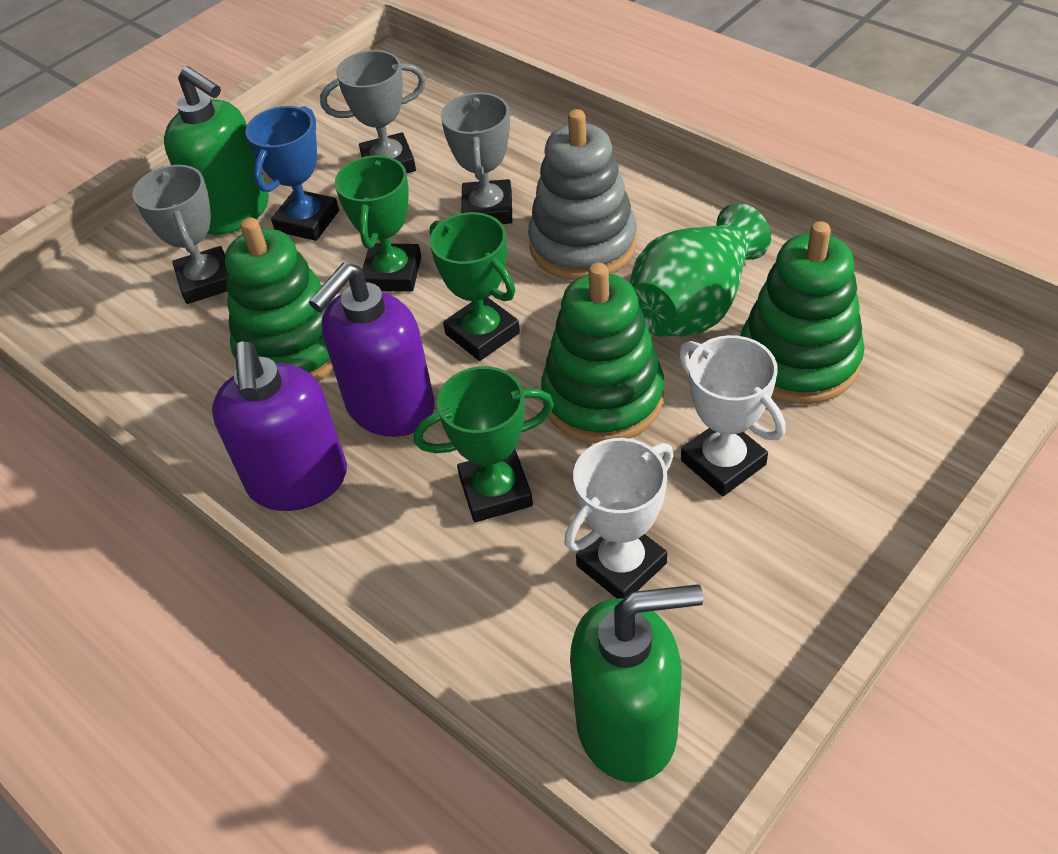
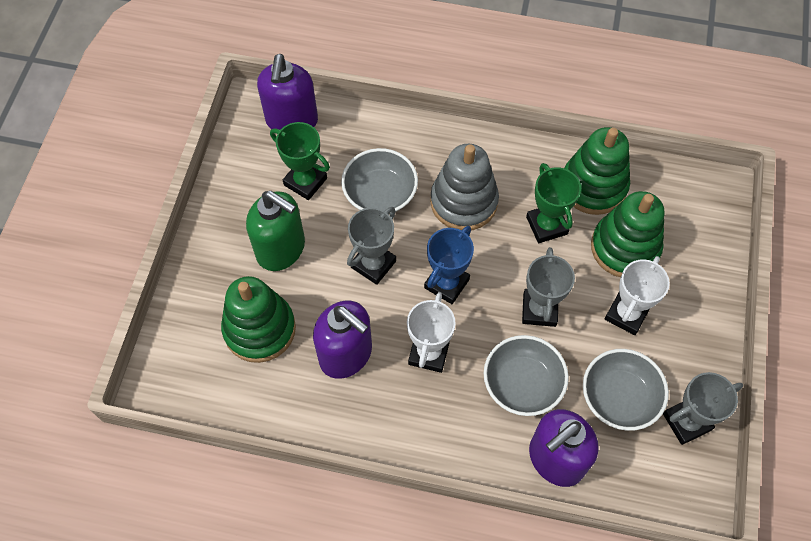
green soap dispenser: 2 -> 1
green trophy: 3 -> 2
green vase: 1 -> 0
grey bowl: 0 -> 3
purple soap dispenser: 2 -> 3

